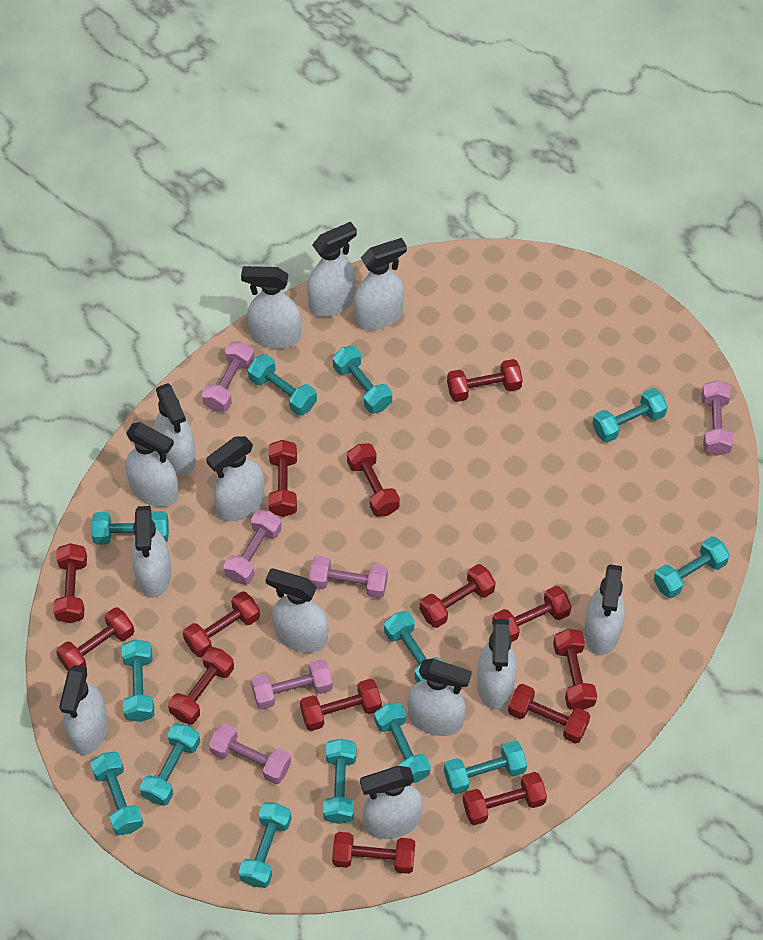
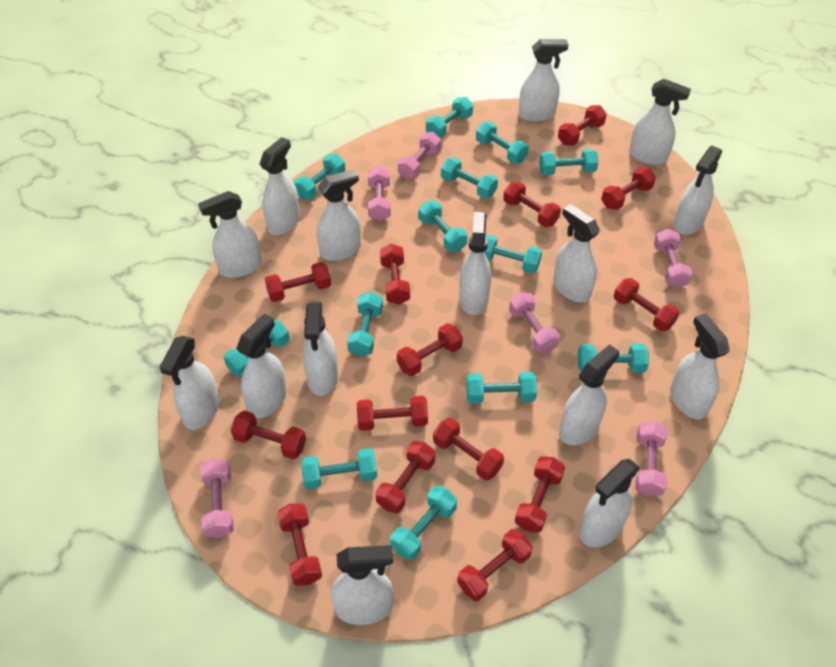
white spray bottle: 13 -> 15

